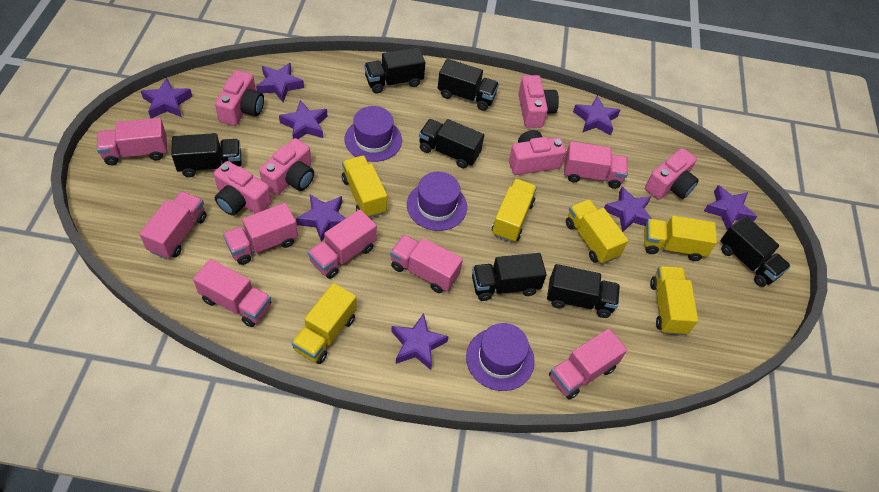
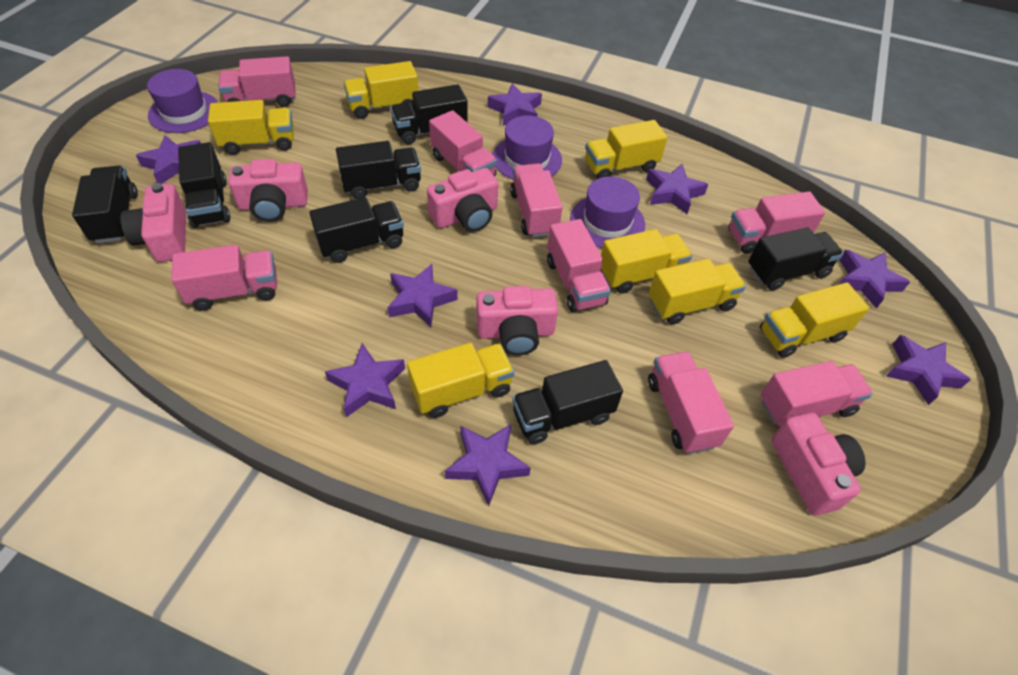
pink camera: 6 -> 5
yellow truck: 6 -> 7

